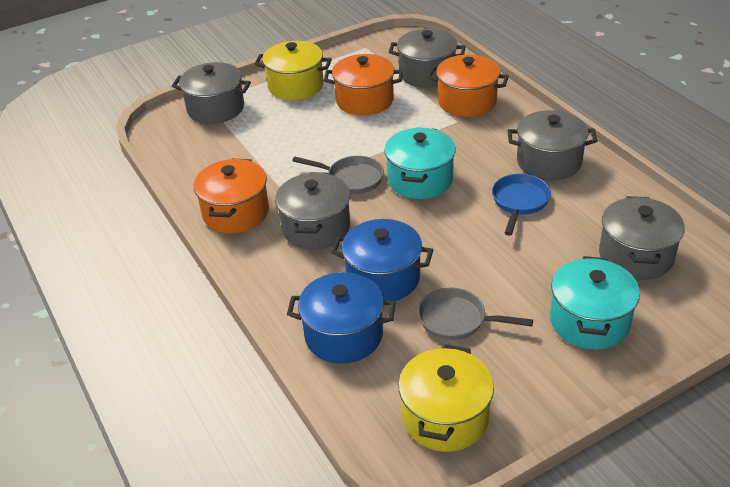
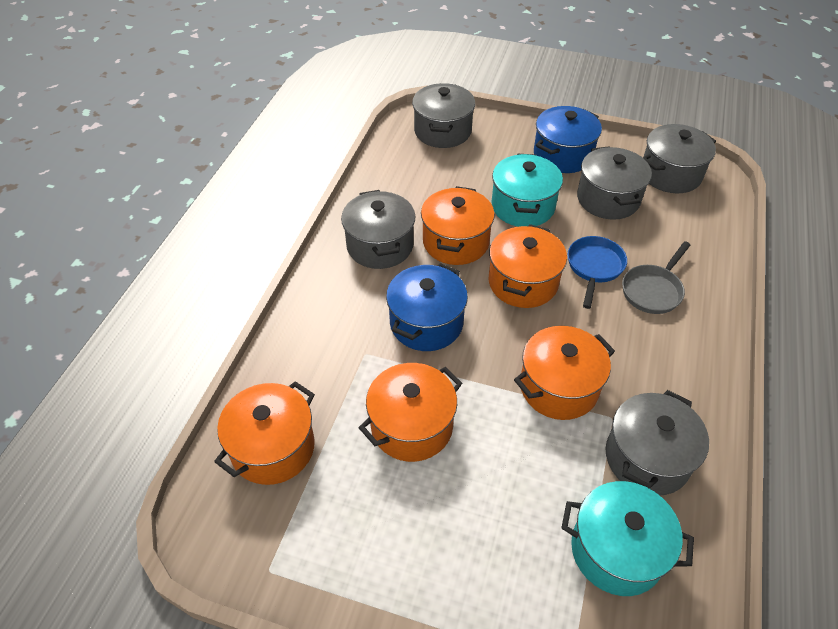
grey pan: 2 -> 1
orange pot: 3 -> 5
yellow pot: 2 -> 0

